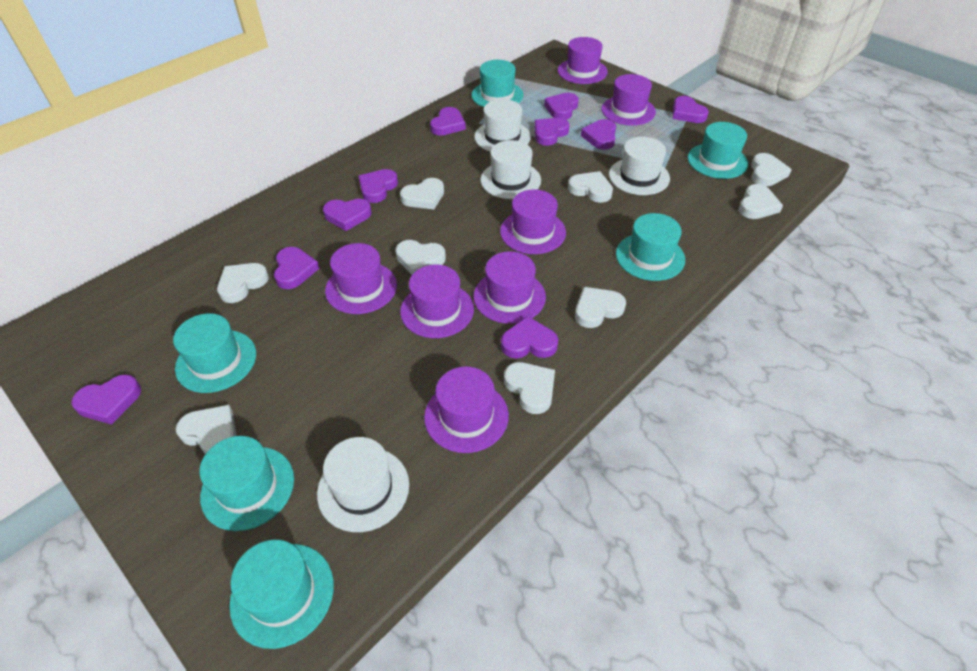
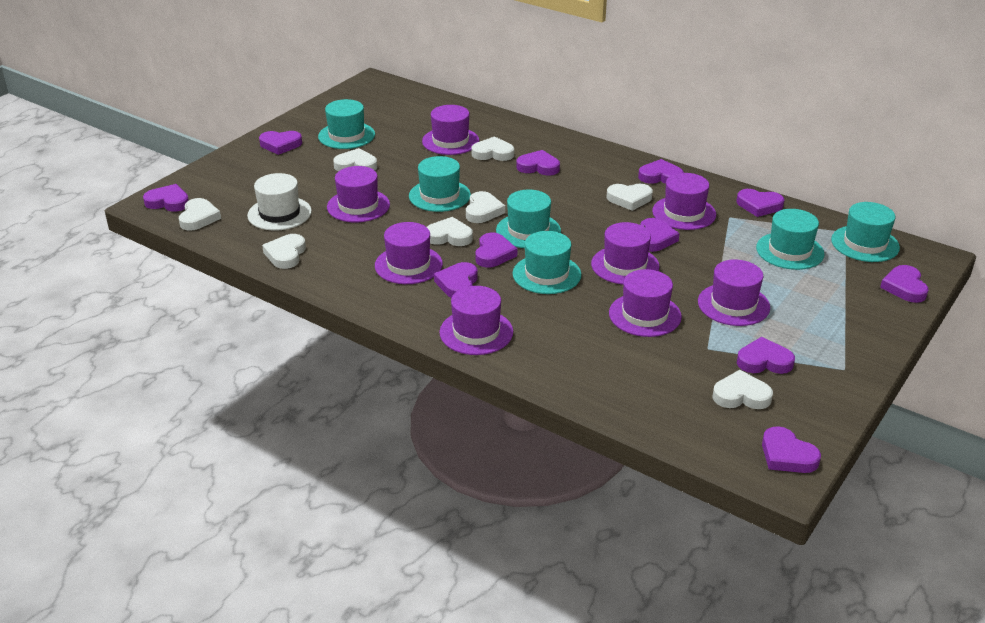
purple hat: 7 -> 8
purple heart: 10 -> 11
white hat: 4 -> 1
white heart: 9 -> 8

